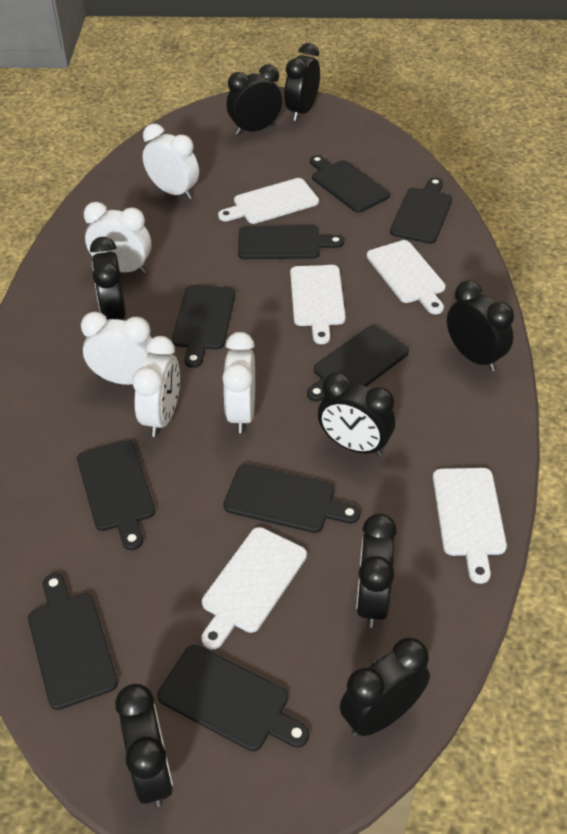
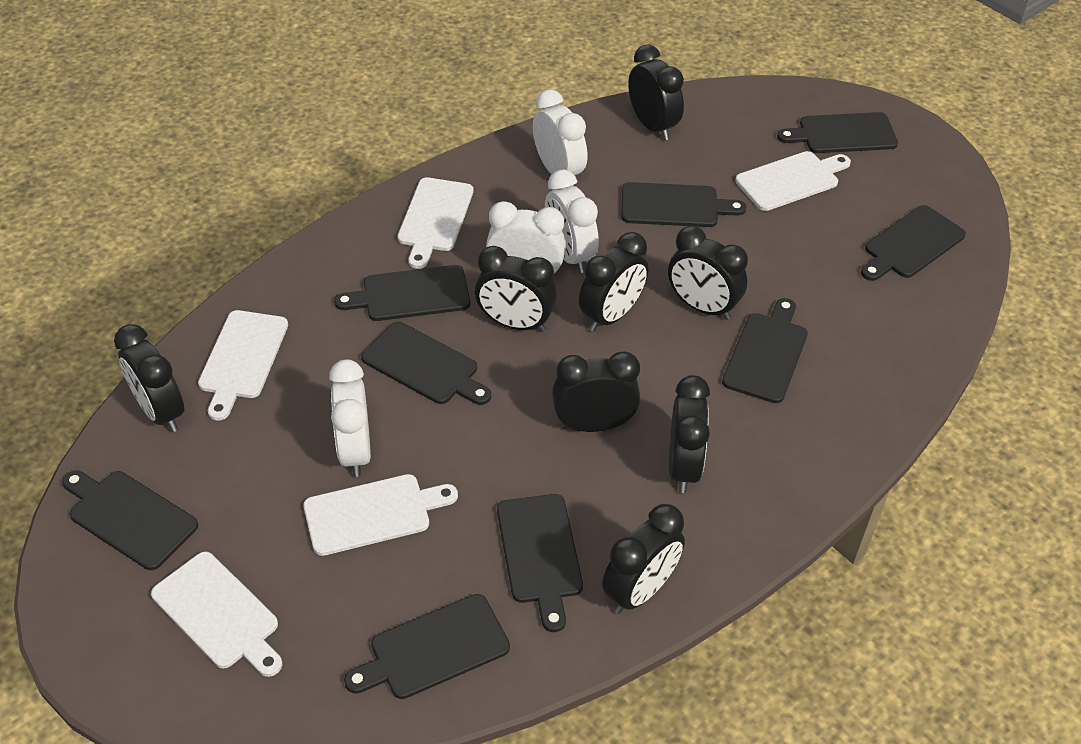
white clock: 5 -> 4

